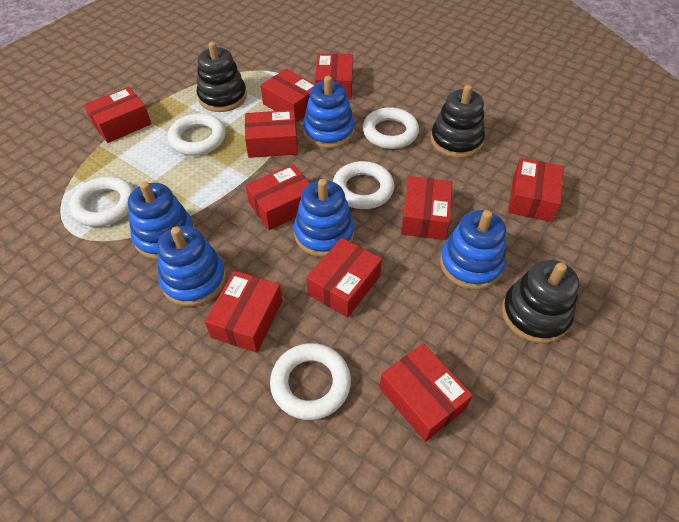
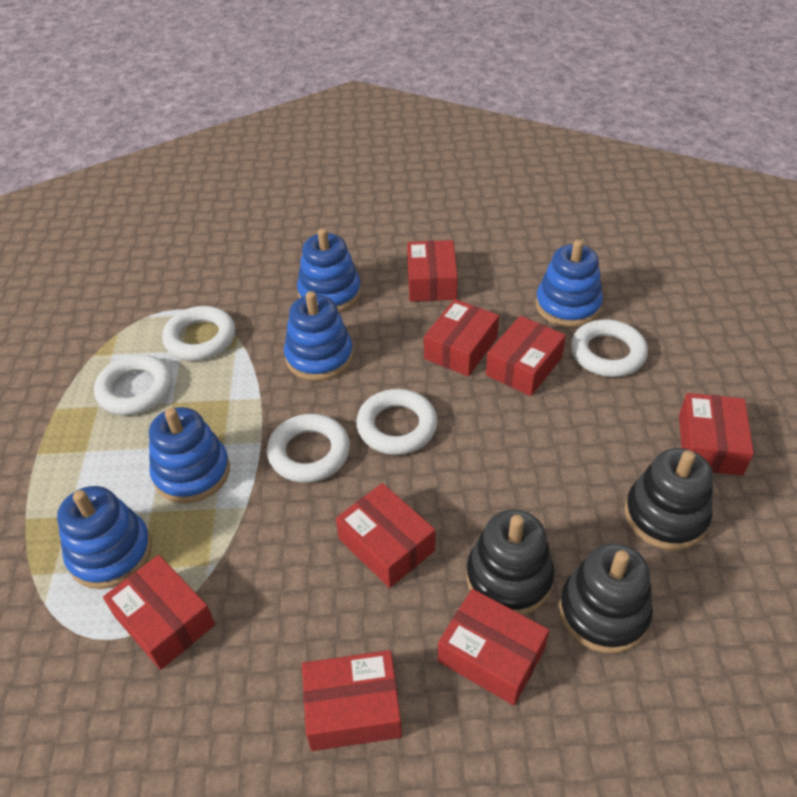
red box: 10 -> 8

